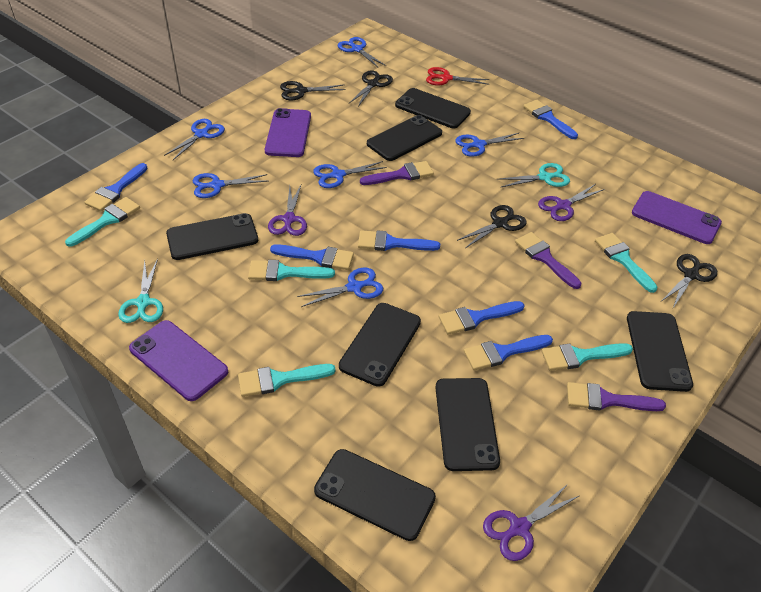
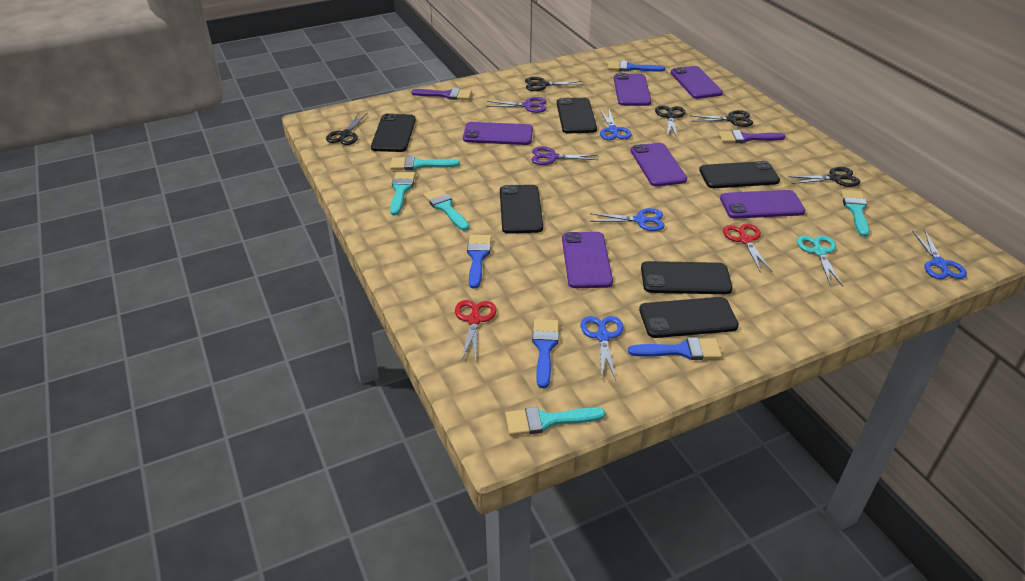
black phone: 7 -> 6
black scissors: 4 -> 5
blue brush: 6 -> 4
blue scissors: 6 -> 4
purple brush: 3 -> 2
purple phone: 3 -> 6
purple scissors: 3 -> 2
red scissors: 1 -> 2
turquoise scissors: 2 -> 1

